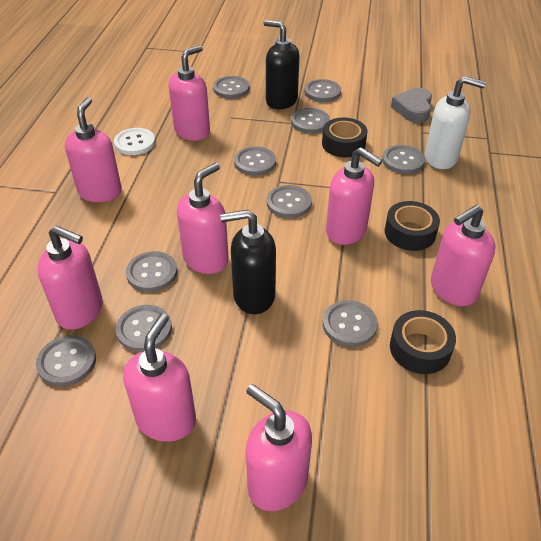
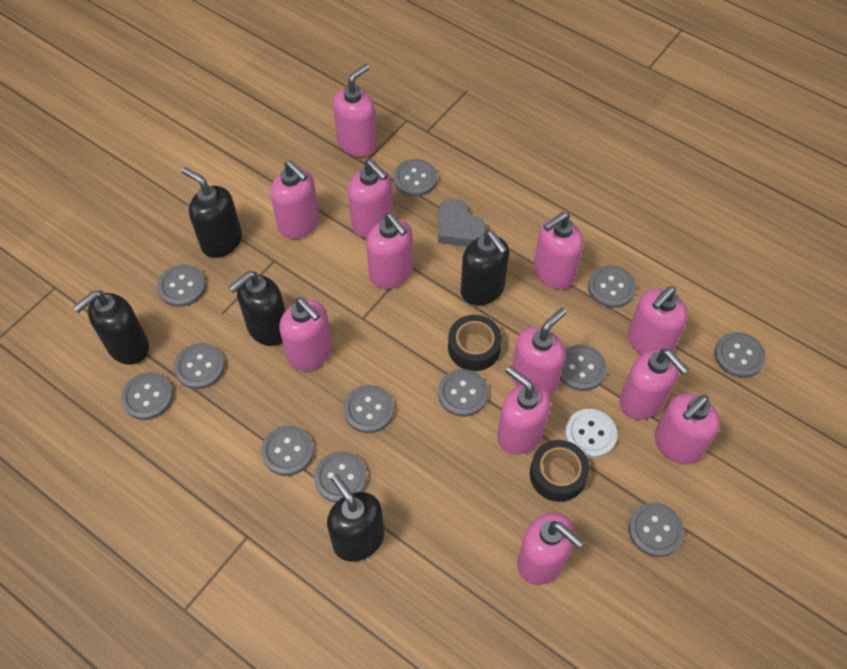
black soap dispenser: 2 -> 5
black tape: 3 -> 2
grey button: 10 -> 12
pink soap dispenser: 8 -> 12
white soap dispenser: 1 -> 0

